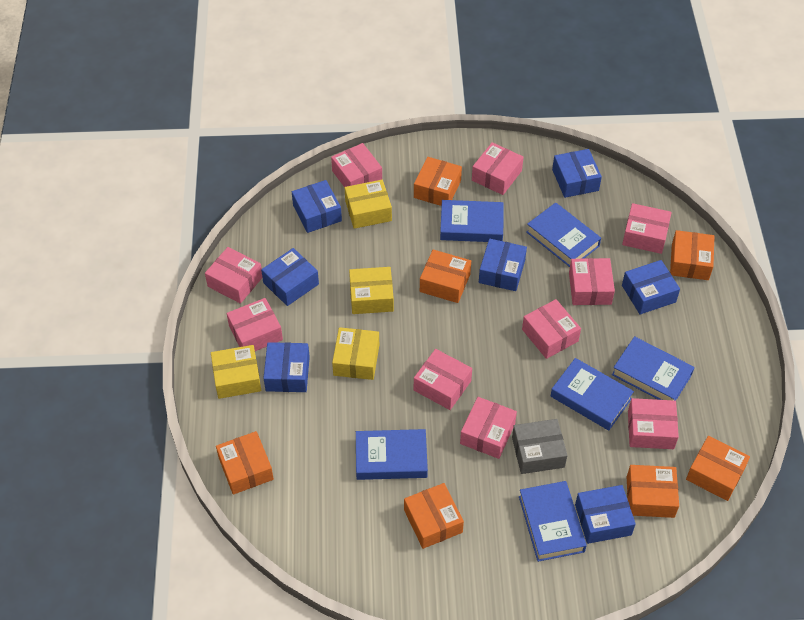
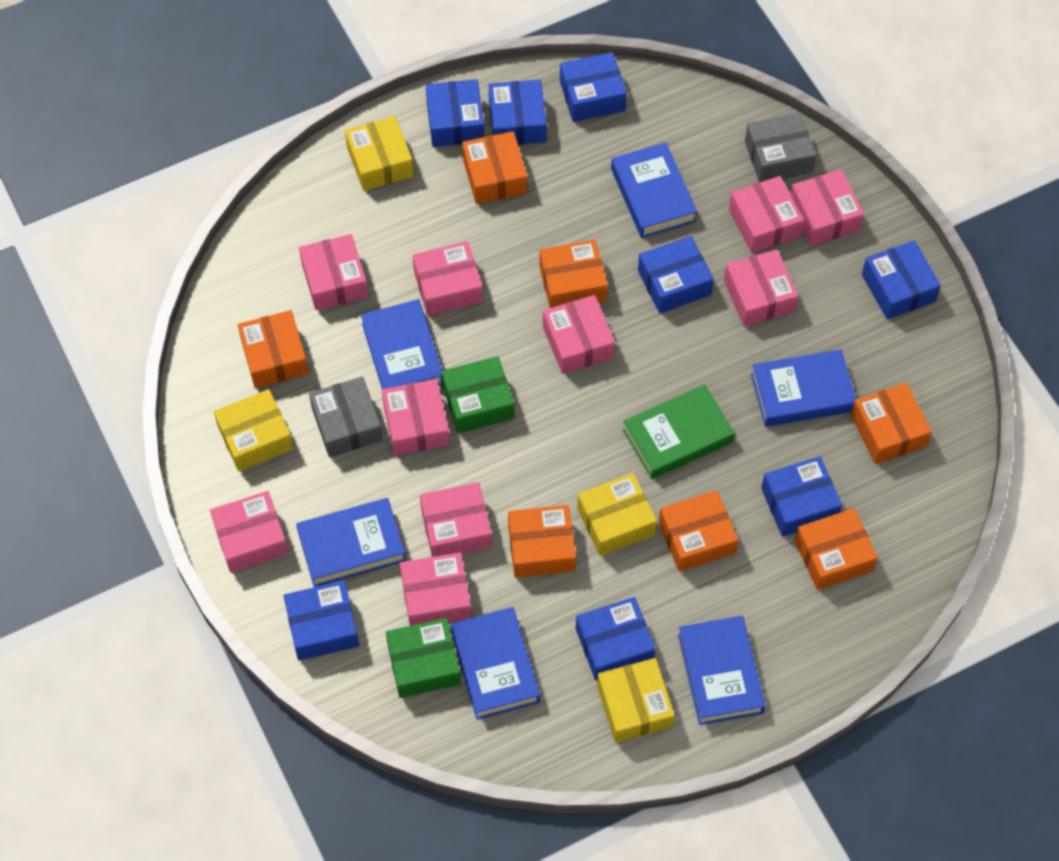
blue box: 7 -> 8
green book: 0 -> 1
green box: 0 -> 2
grey box: 1 -> 2

